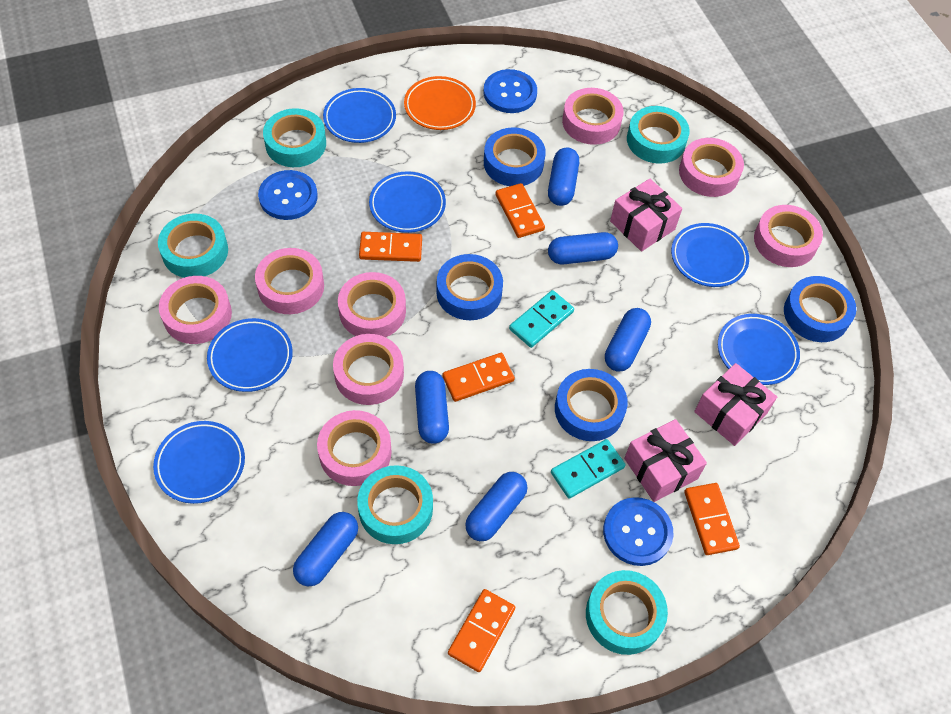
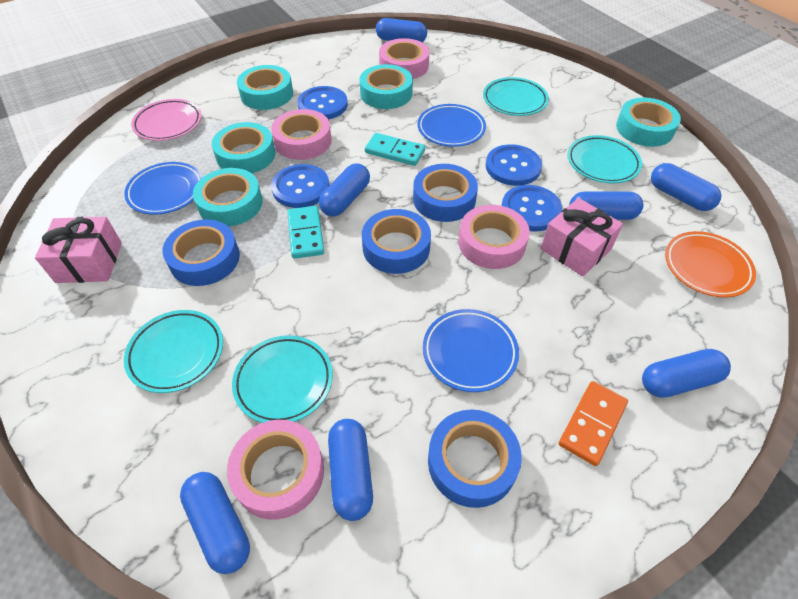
blue button: 3 -> 4
blue capsule: 6 -> 7
blue plate: 6 -> 3
orange domino: 5 -> 1
pink gift: 3 -> 2
pink plate: 0 -> 1
pink tape: 8 -> 4
turquoise plate: 0 -> 4

